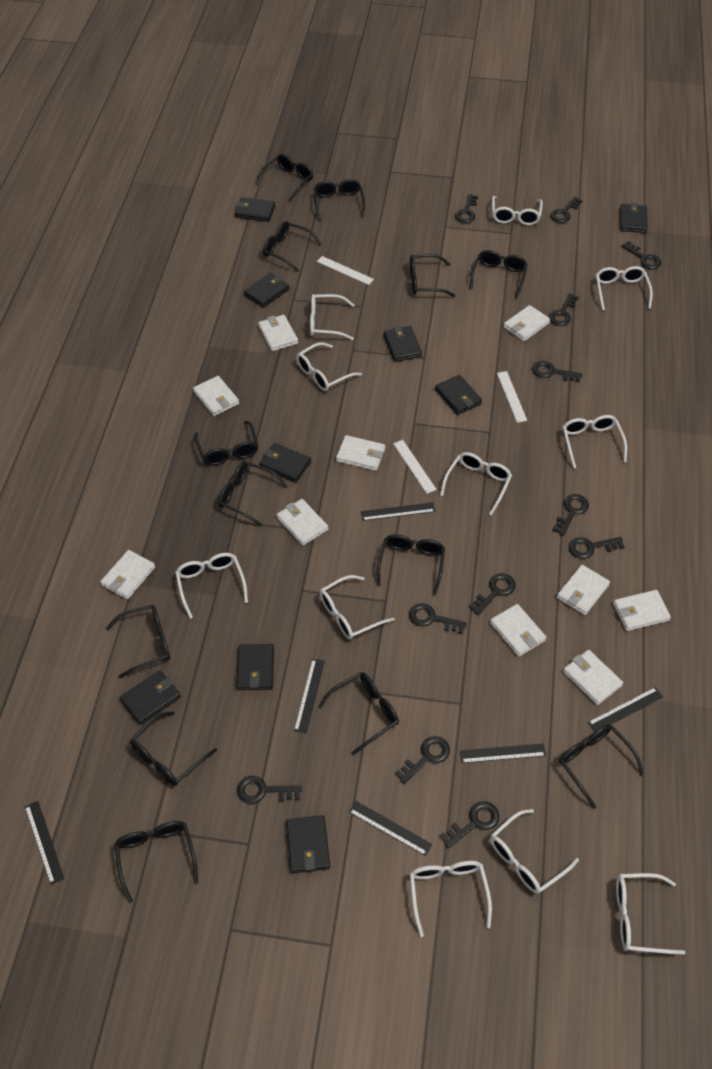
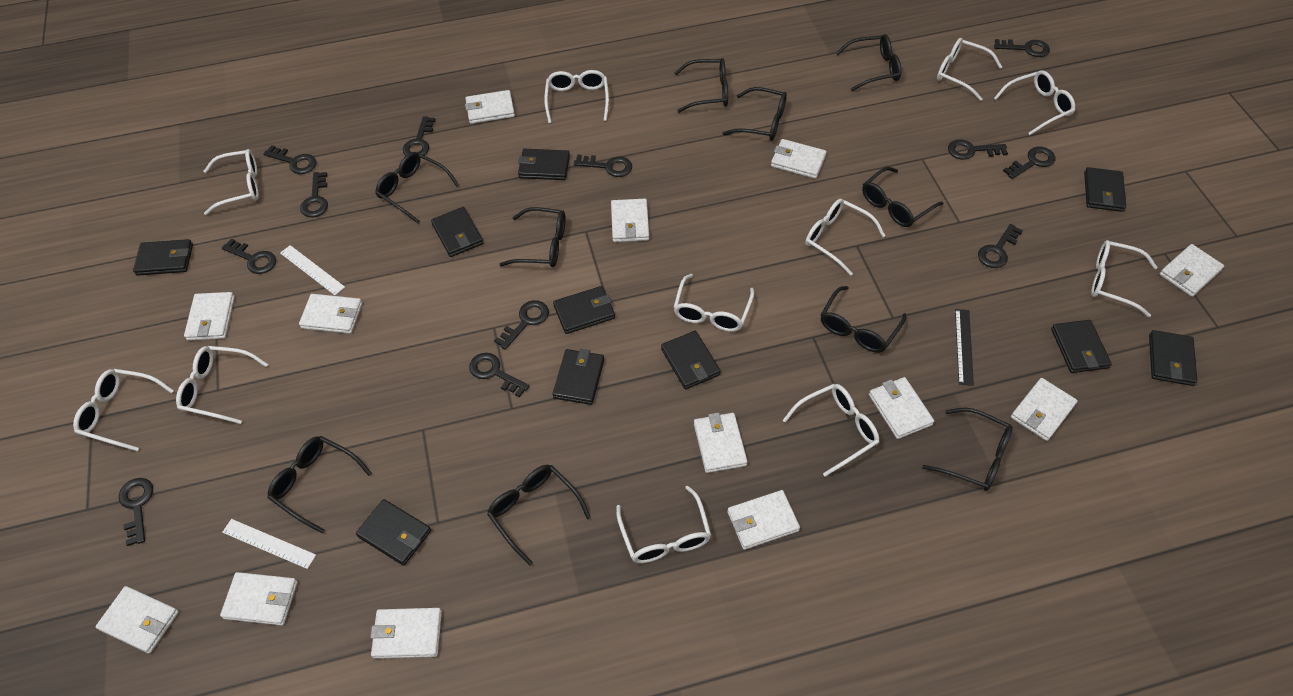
black glasses: 13 -> 10
black ruler: 6 -> 1
black wallet: 9 -> 10
white ruler: 3 -> 2
white wallet: 10 -> 13

